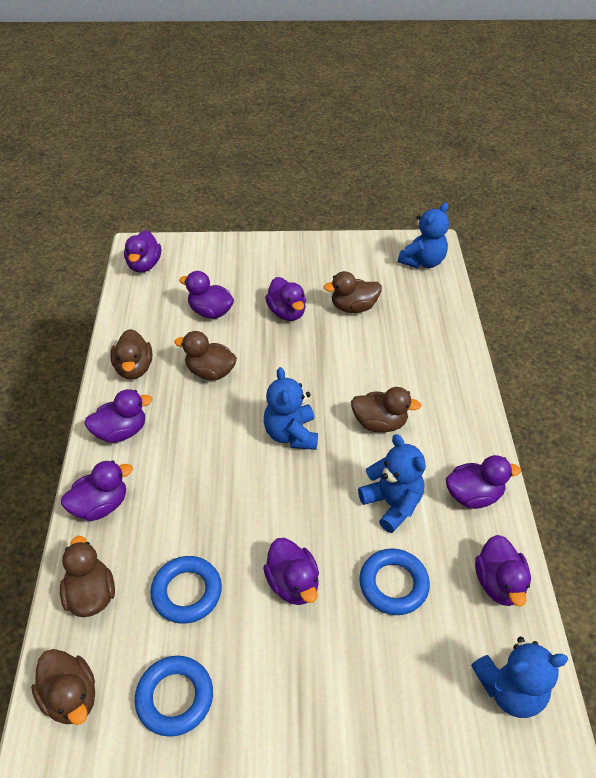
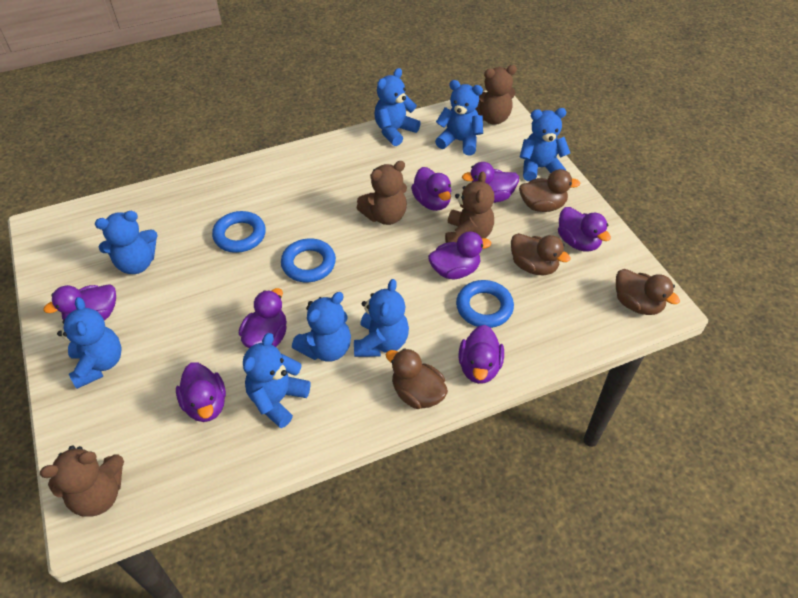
blue teddy bear: 4 -> 8
brown duck: 6 -> 4
brown teddy bear: 0 -> 4

